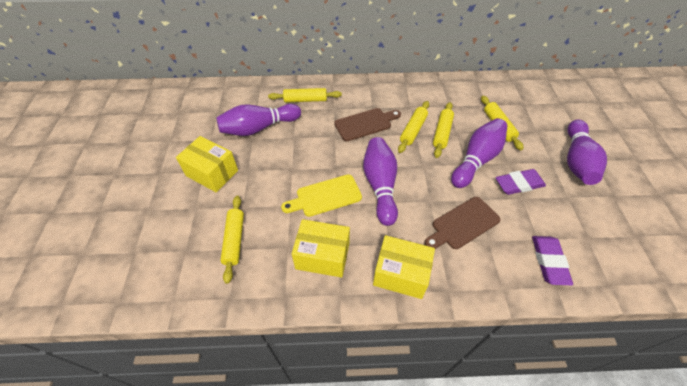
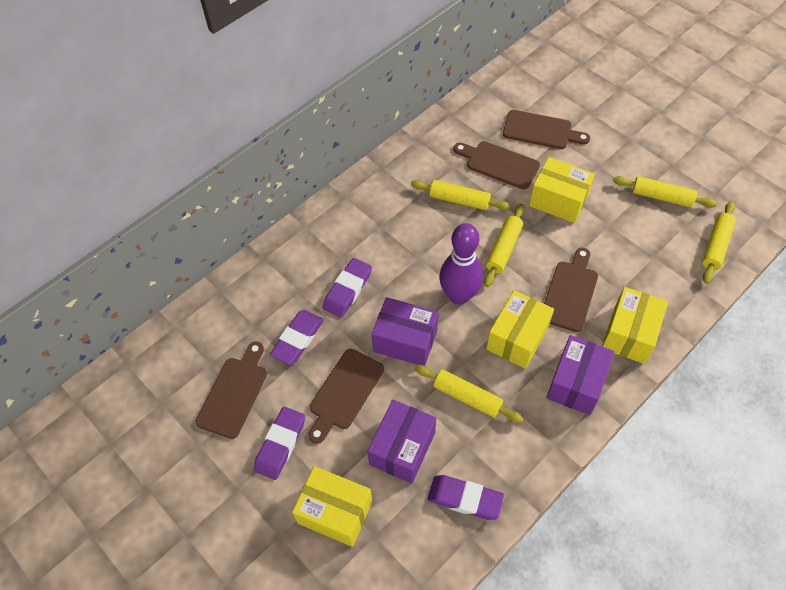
brown cutting board: 2 -> 5
purple bowling pin: 4 -> 1
purple box: 0 -> 3
purple eraser: 2 -> 4
yellow box: 3 -> 4
yellow cutting board: 1 -> 0

